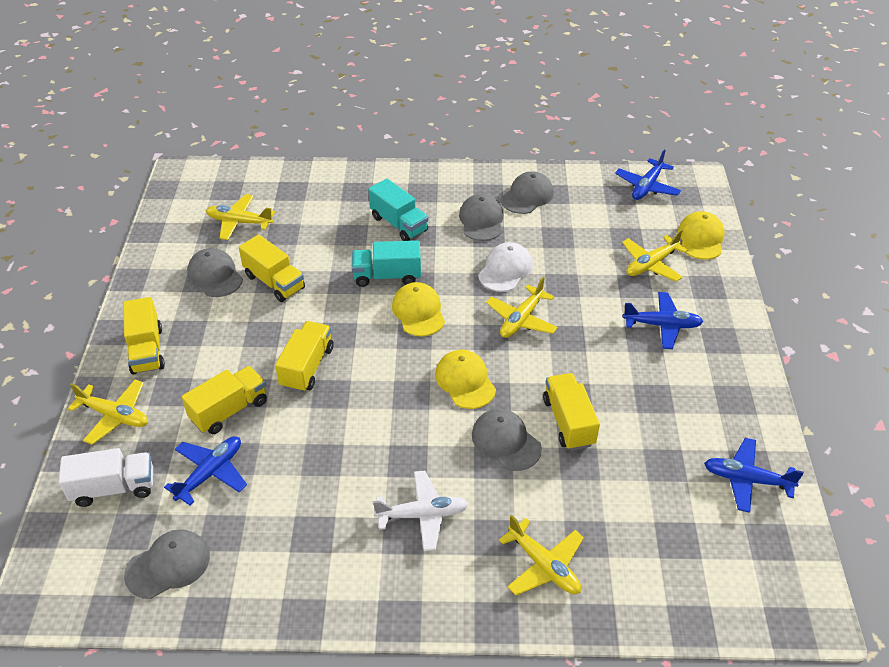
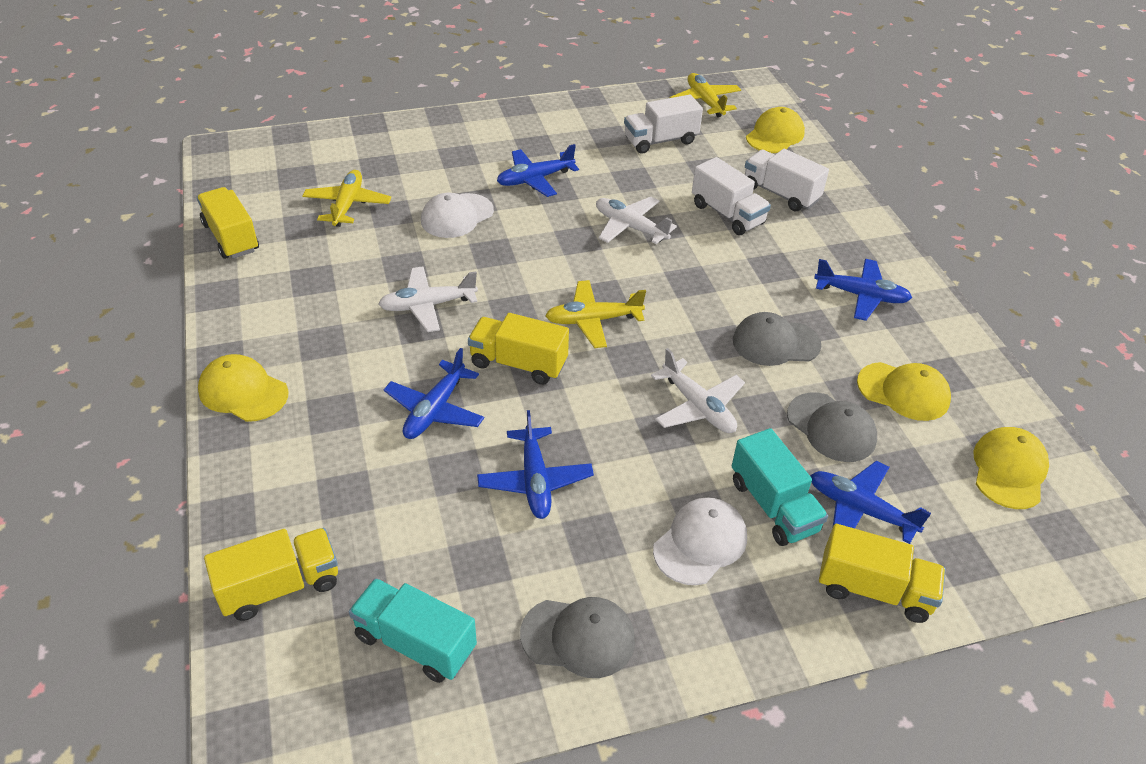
blue plane: 4 -> 5
grey cap: 5 -> 3
white cap: 1 -> 2
white plane: 1 -> 3
white truck: 1 -> 3
yellow cap: 3 -> 4
yellow plane: 5 -> 3
yellow truck: 5 -> 4

